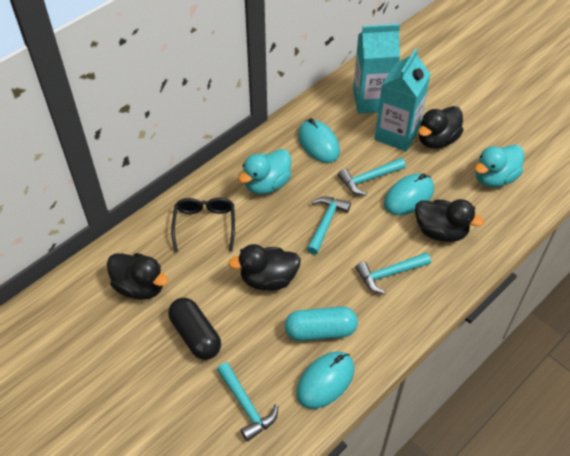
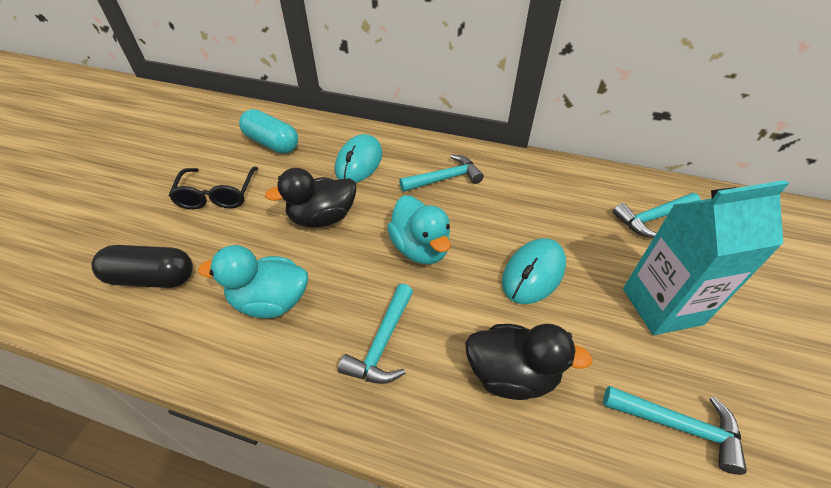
black duck: 4 -> 2
turquoise carton: 2 -> 1
turquoise mouse: 3 -> 2

